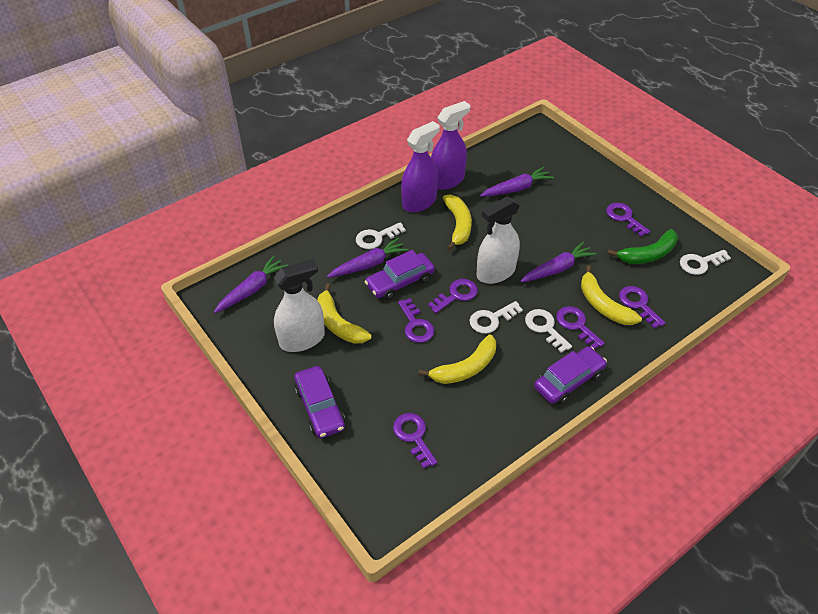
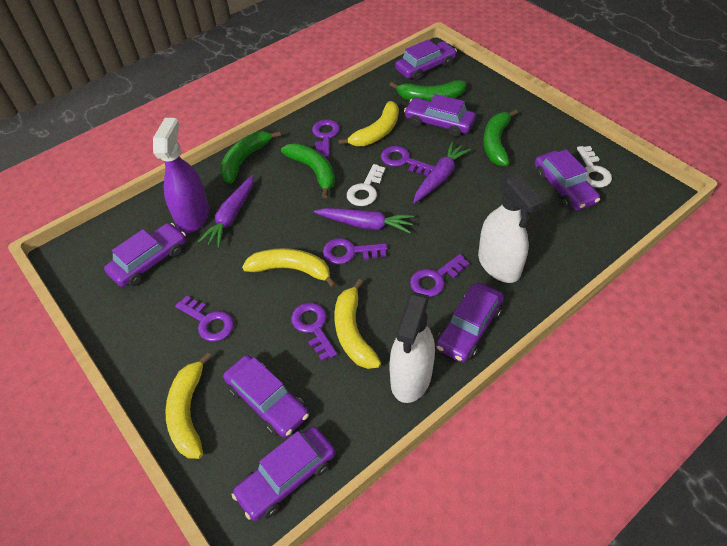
green banana: 1 -> 4
purple car: 3 -> 7
purple carrot: 4 -> 3
purple spray bottle: 2 -> 1
white key: 4 -> 2

